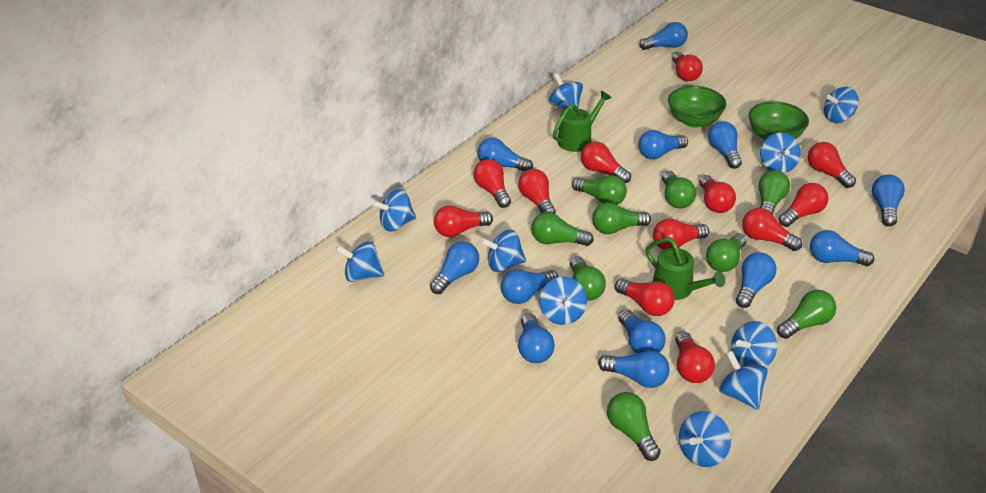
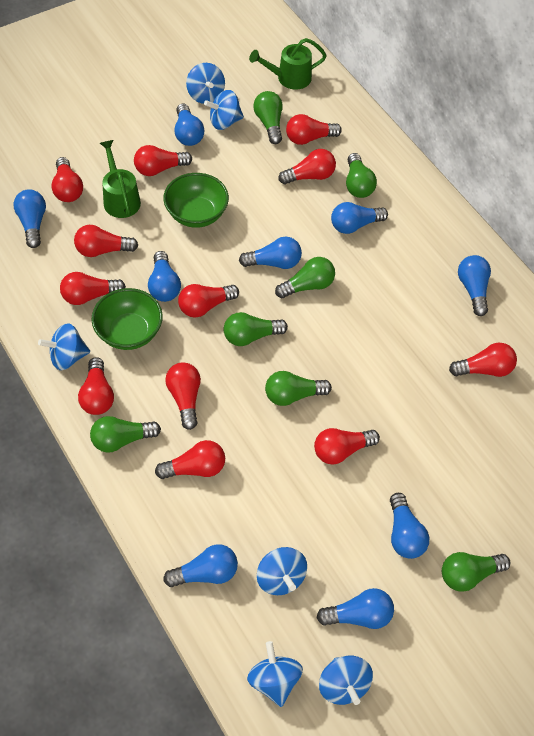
blue light bulb: 12 -> 9
blue spinning top: 10 -> 6
green light bulb: 9 -> 7

